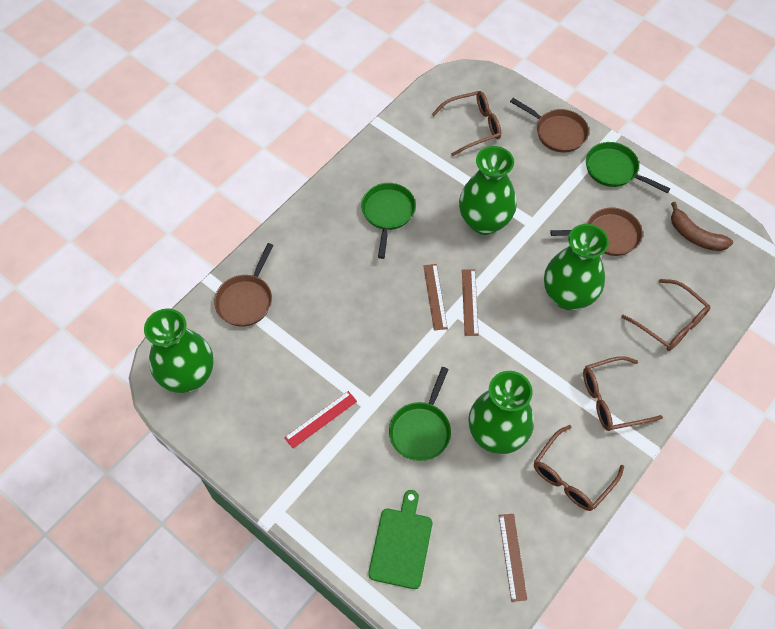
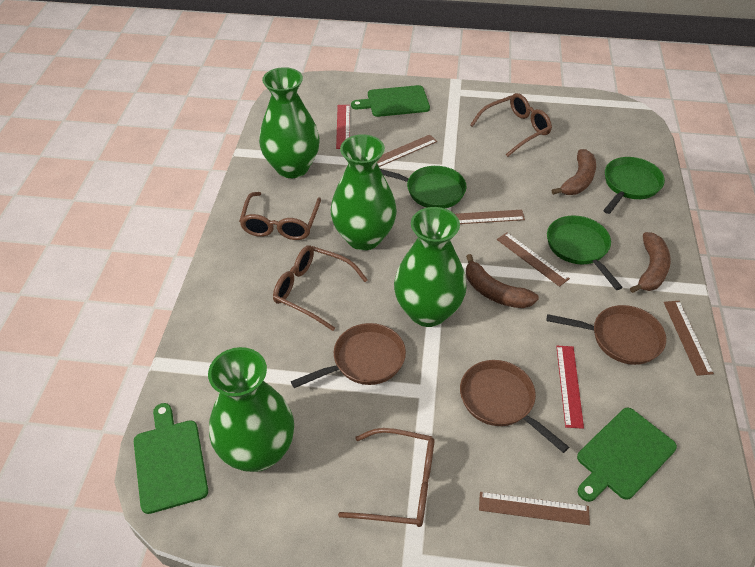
brown banana: 1 -> 3
brown ruler: 3 -> 5
green cutting board: 1 -> 3
red ruler: 1 -> 2

